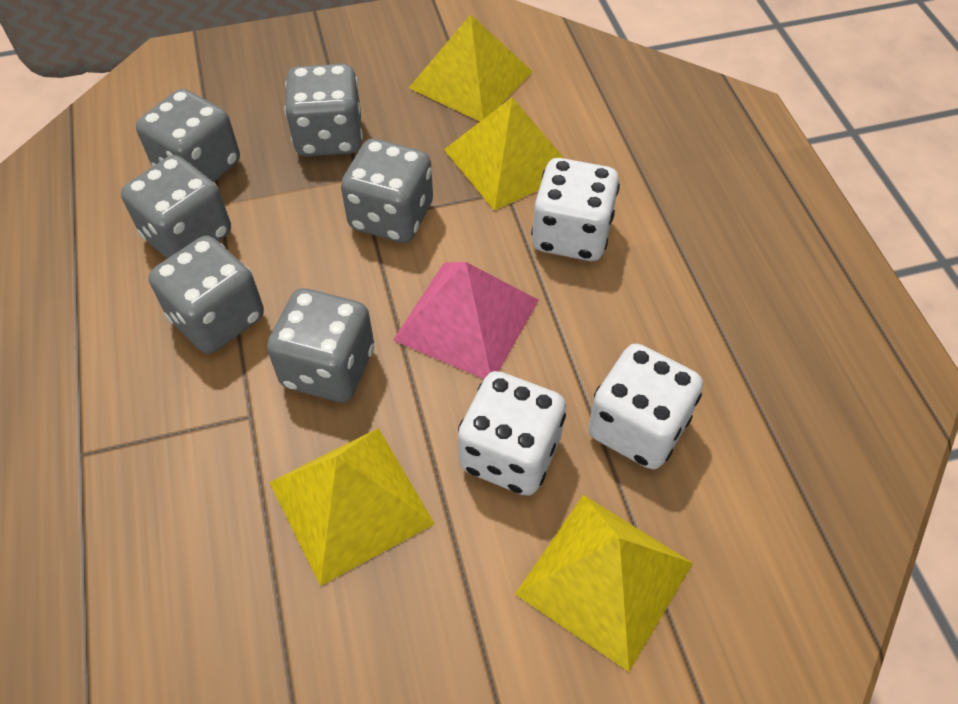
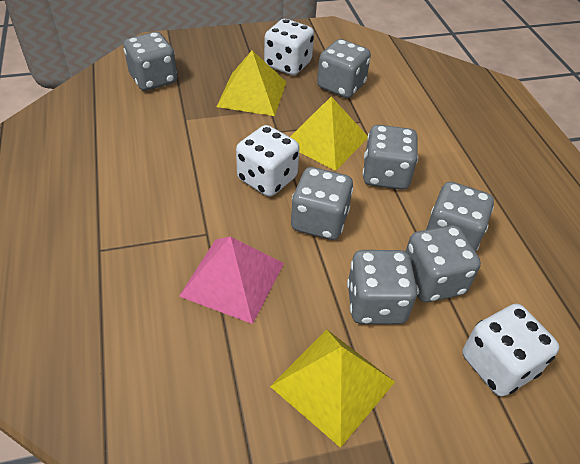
grey dice: 6 -> 7
yellow pyramid: 4 -> 3

